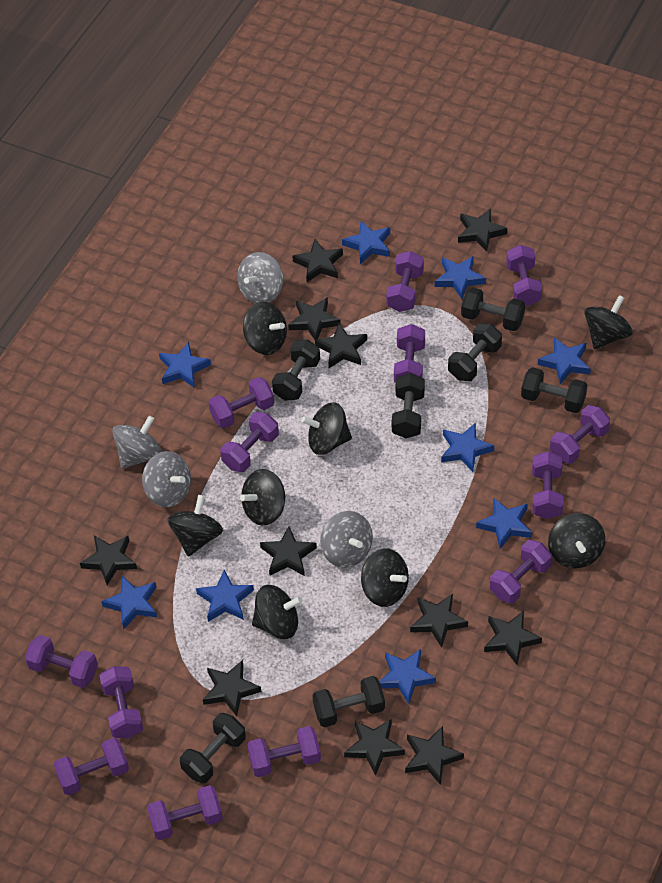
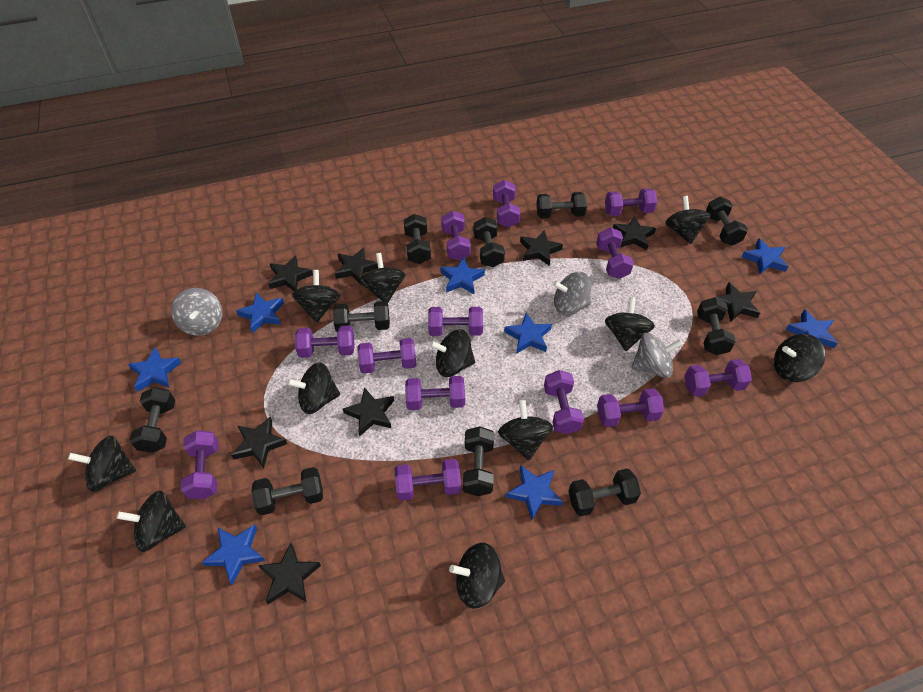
black dumbbell: 7 -> 10
black spinning top: 8 -> 11
black star: 11 -> 8
blue star: 9 -> 8
grey spinning top: 4 -> 3

